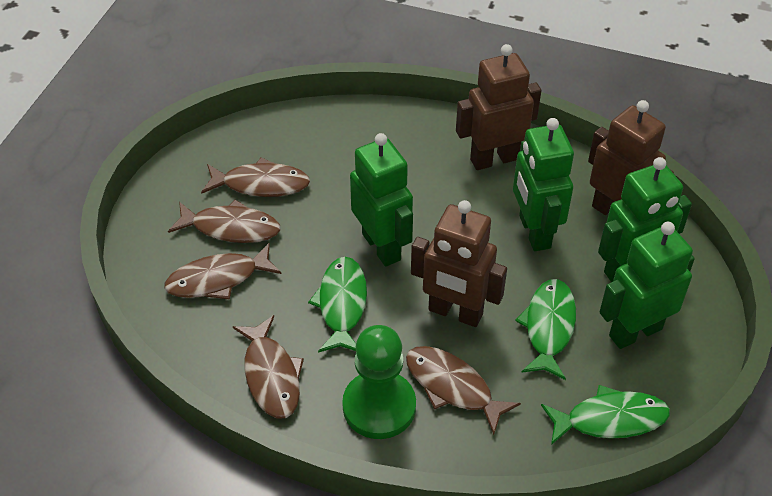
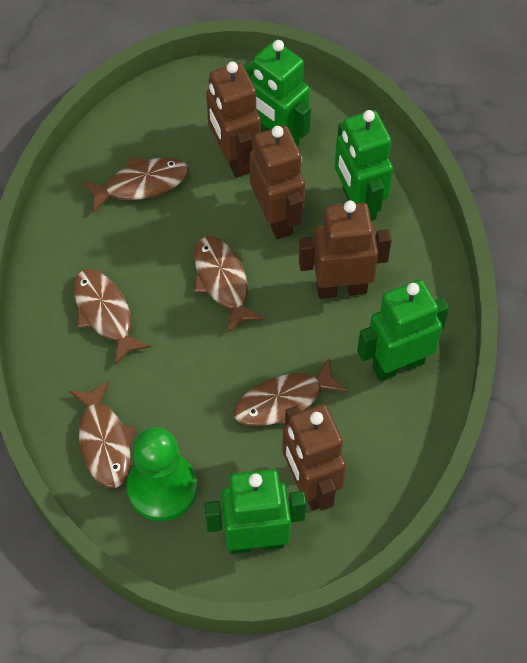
brown robot: 3 -> 4
green fish: 3 -> 0

